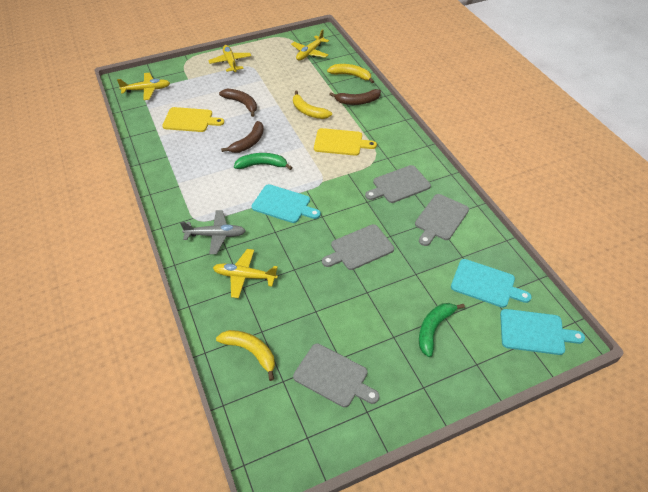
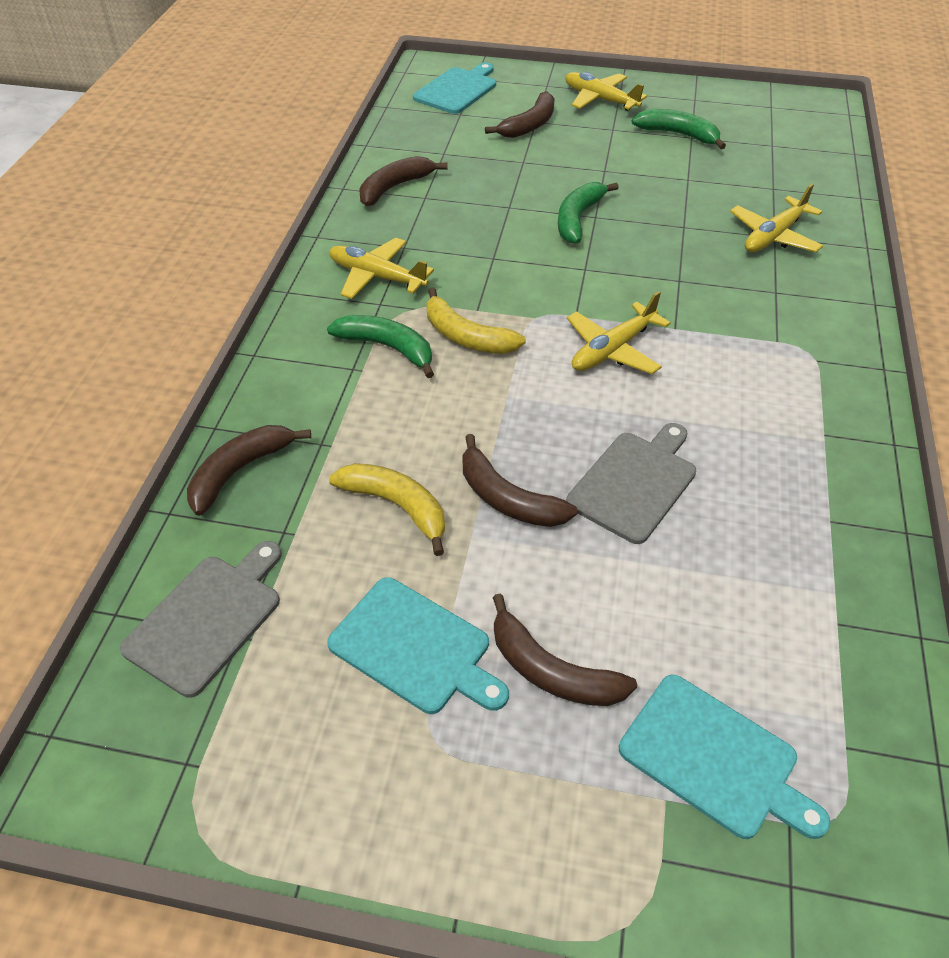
brown banana: 3 -> 5
green banana: 2 -> 3
grey cutting board: 4 -> 2
grey plane: 1 -> 0
yellow banana: 3 -> 2
yellow cutting board: 2 -> 0

